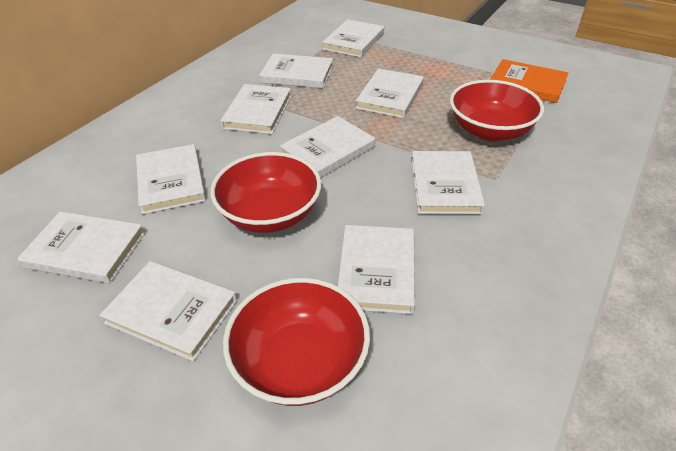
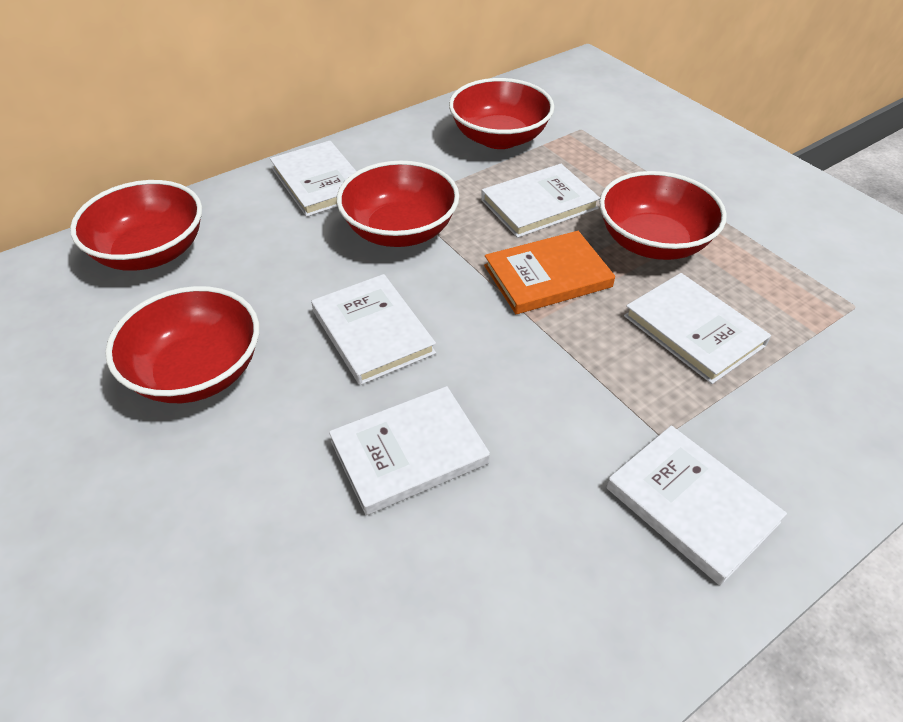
red bowl: 3 -> 5
white book: 10 -> 6

